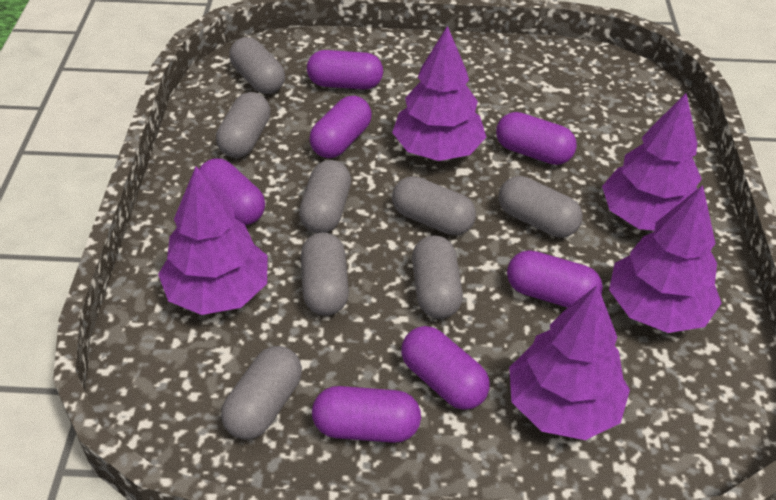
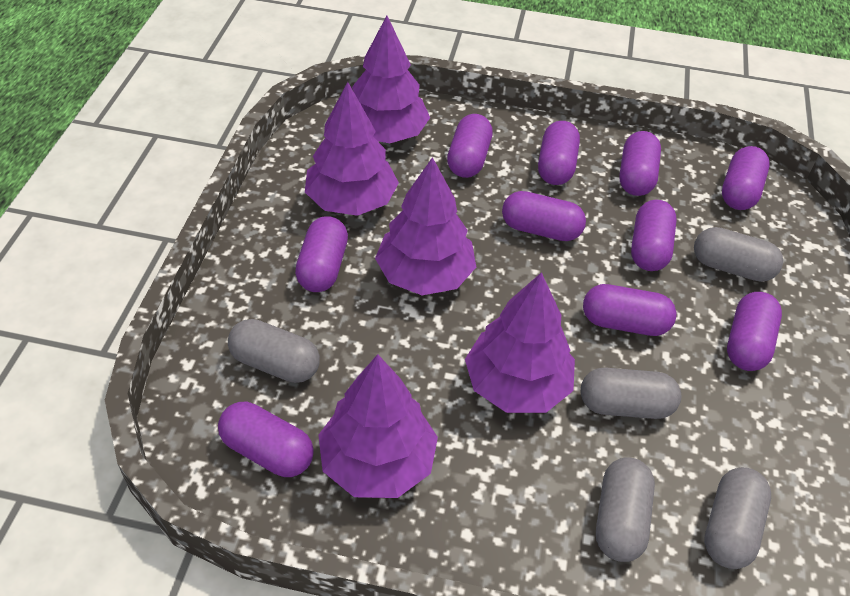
grey capsule: 8 -> 5
purple capsule: 7 -> 10

